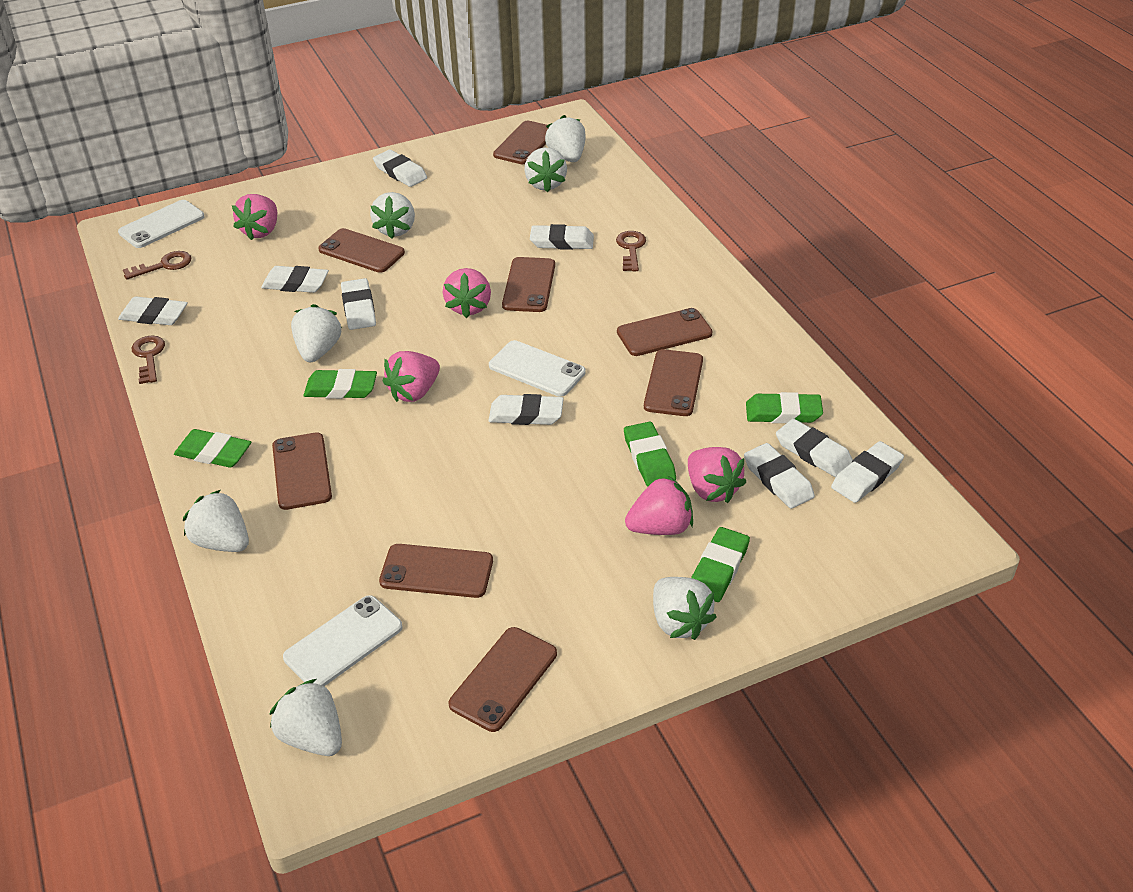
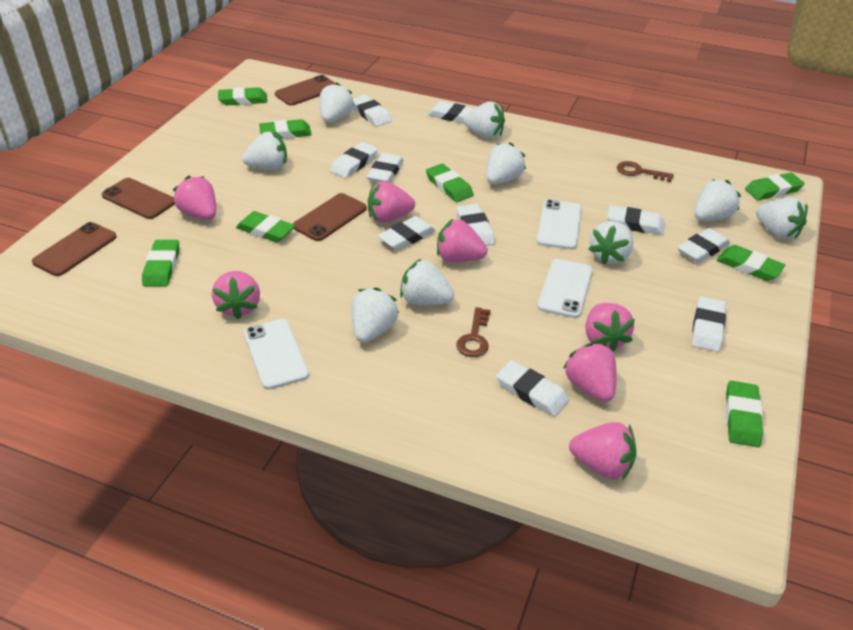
brown key: 3 -> 2
brown phone: 8 -> 4
green eraser: 5 -> 8
pink strawberry: 5 -> 7
white eraser: 9 -> 10
white strawberry: 7 -> 9

